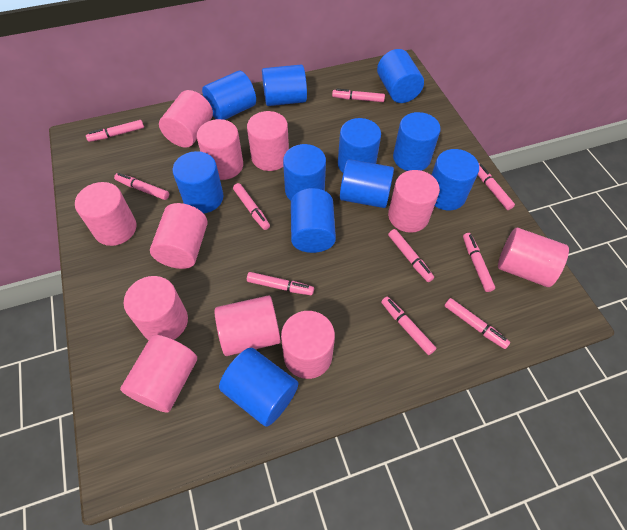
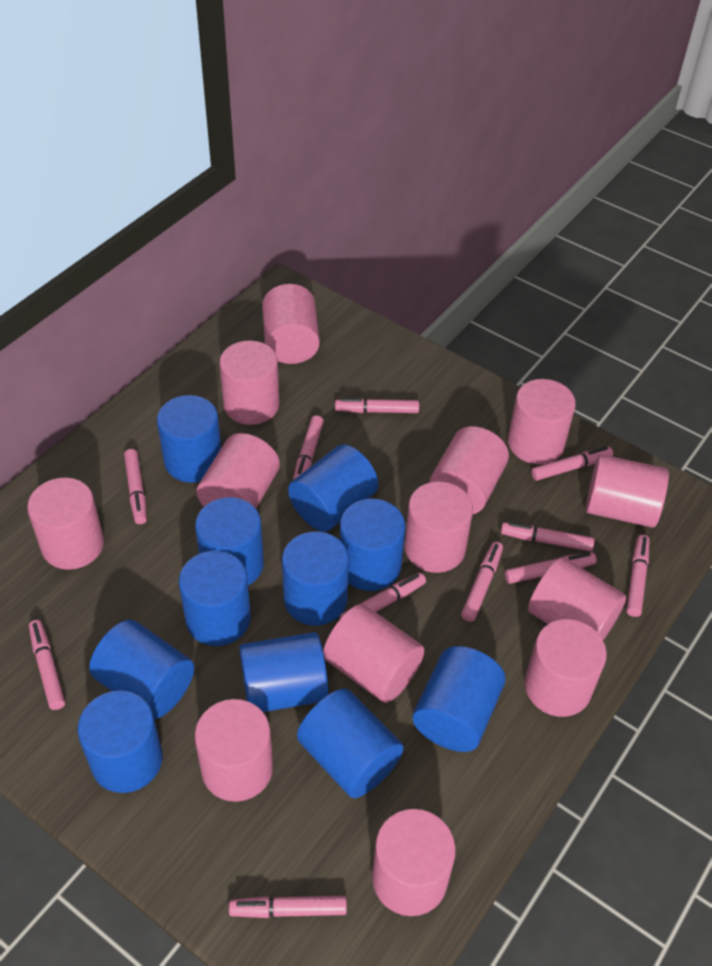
pink cylinder: 11 -> 13
pink marker: 10 -> 11

